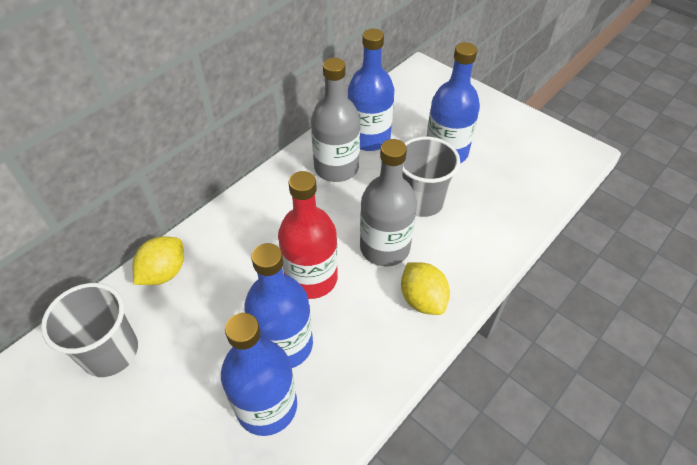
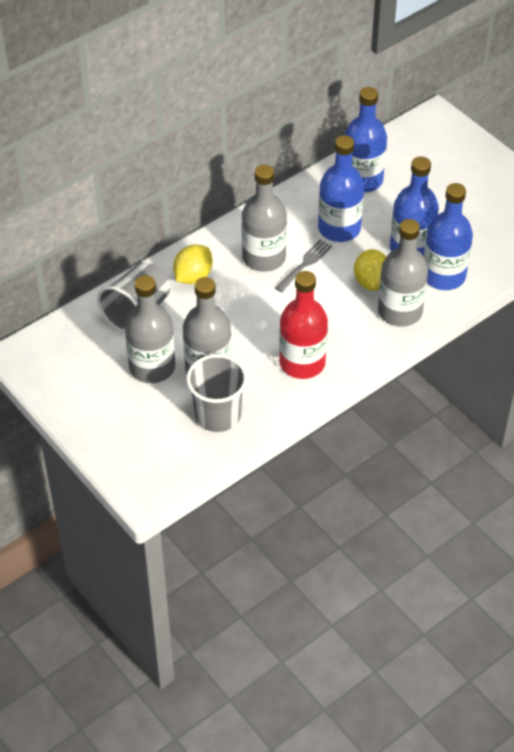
grey bottle: 2 -> 4
grey fork: 0 -> 1

